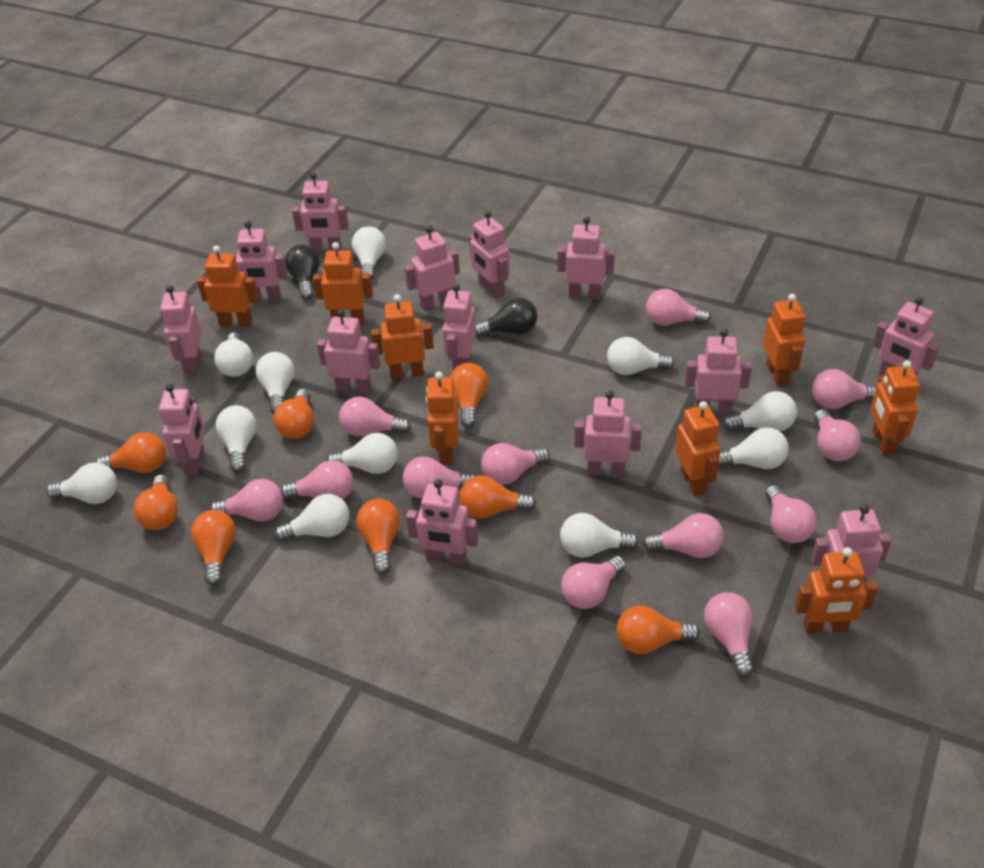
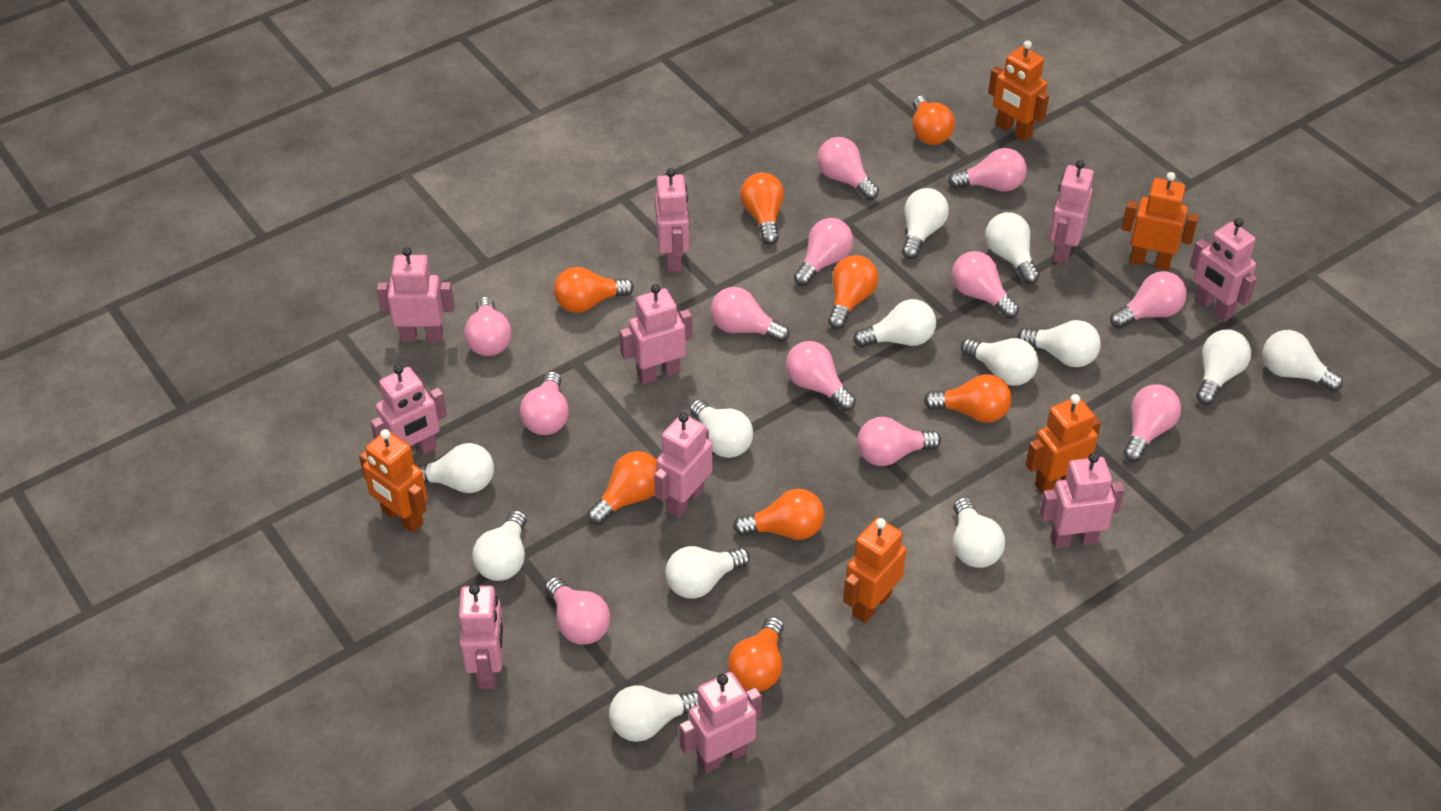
black light bulb: 2 -> 0
orange robot: 8 -> 5
pink robot: 14 -> 10
white light bulb: 11 -> 13

